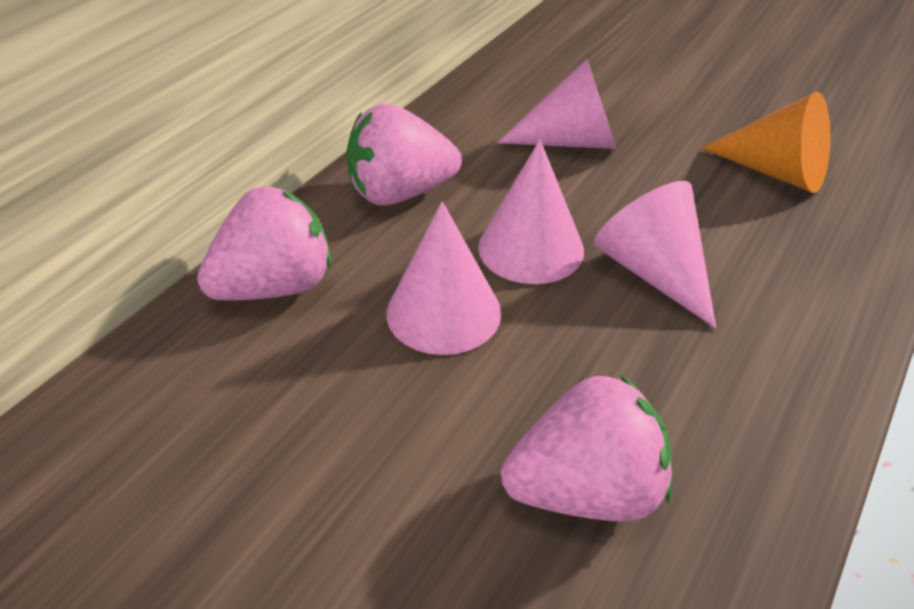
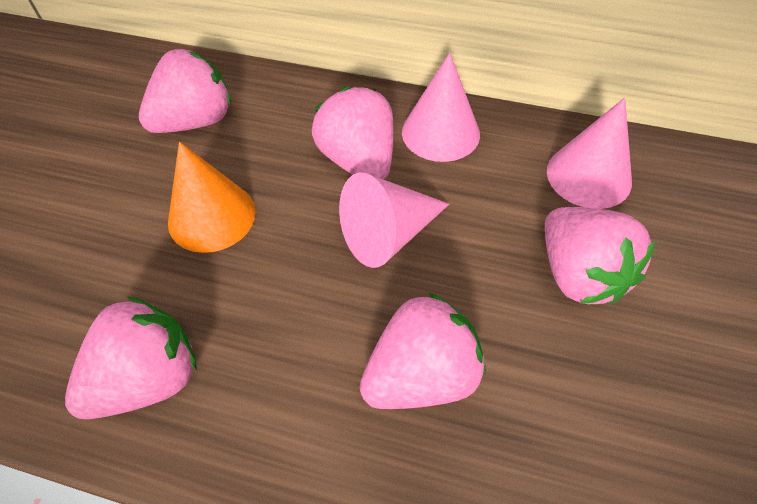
pink cone: 4 -> 3
pink strawberry: 3 -> 5

